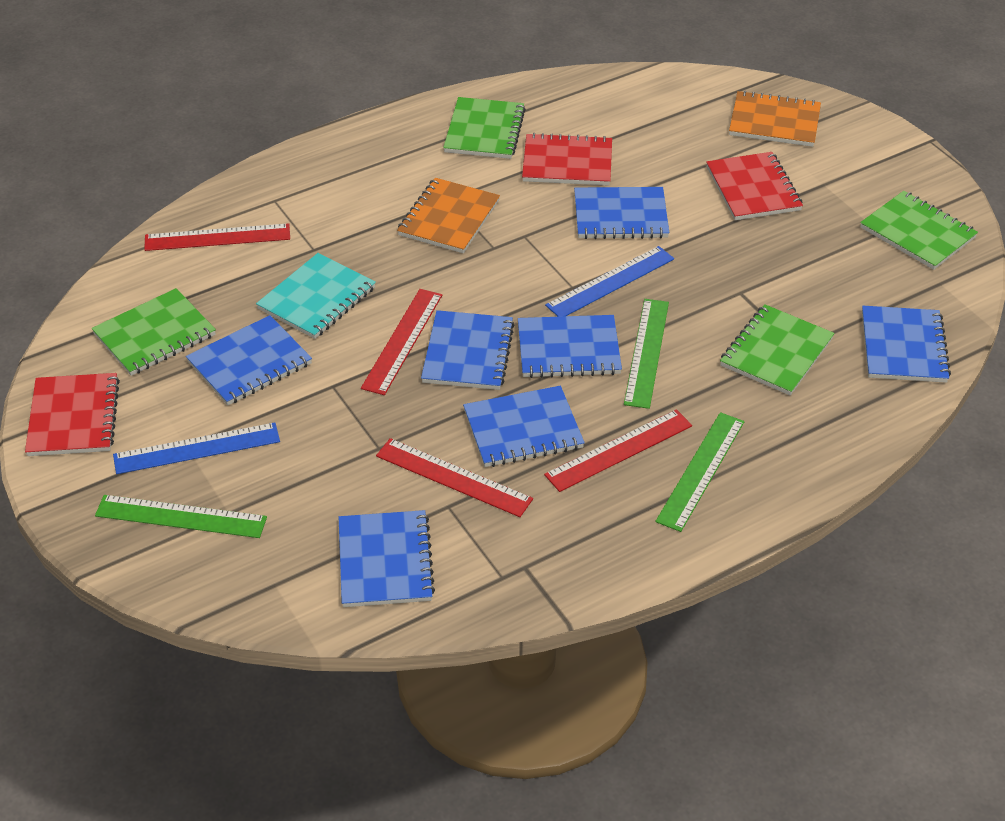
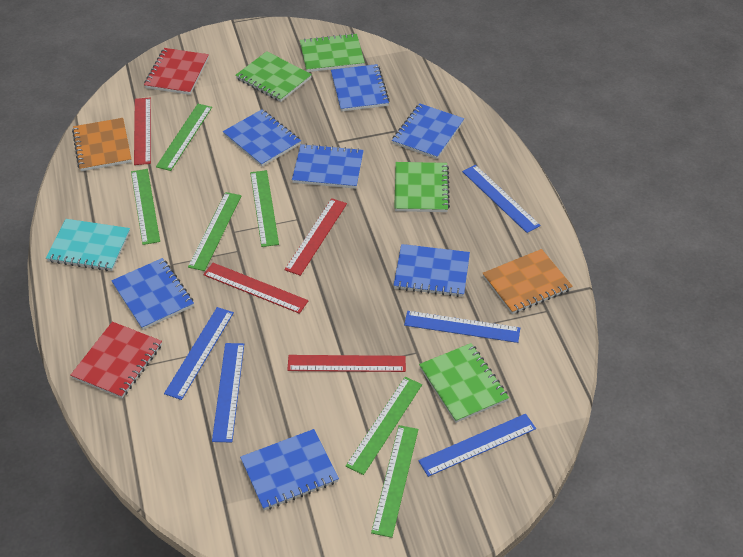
blue ruler: 2 -> 5
green ruler: 3 -> 6
red notebook: 3 -> 2

